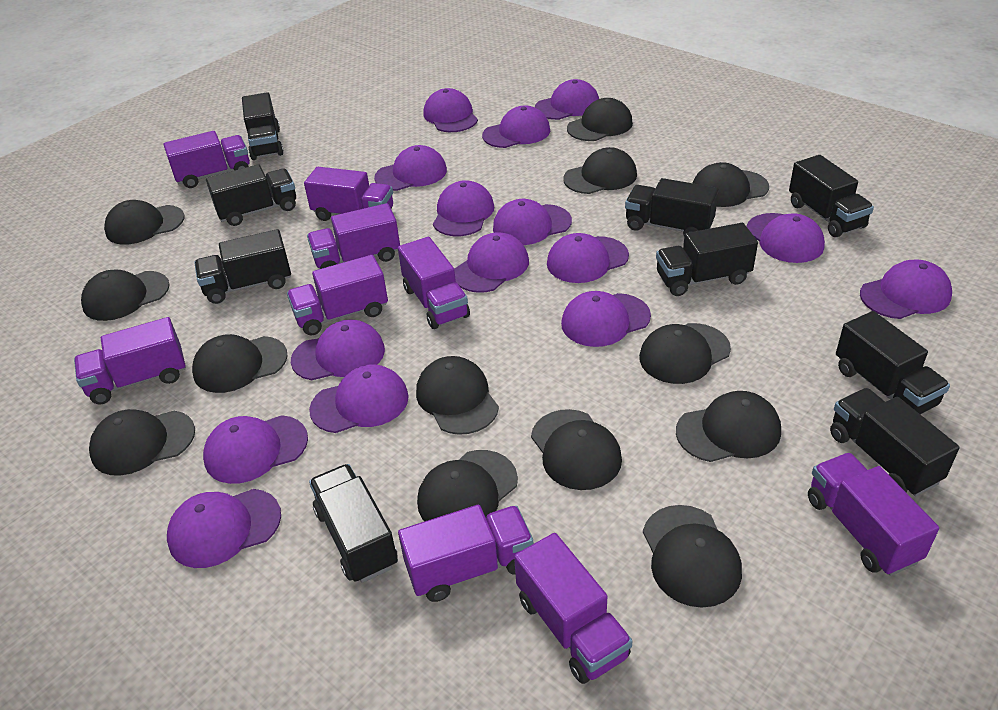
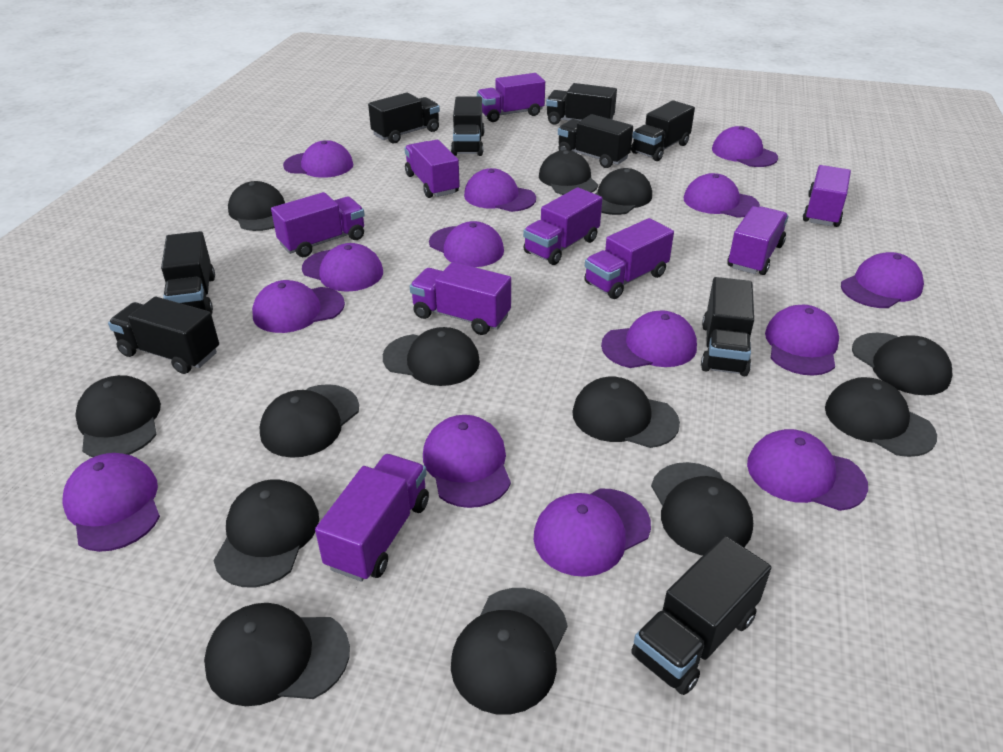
purple cap: 15 -> 14

